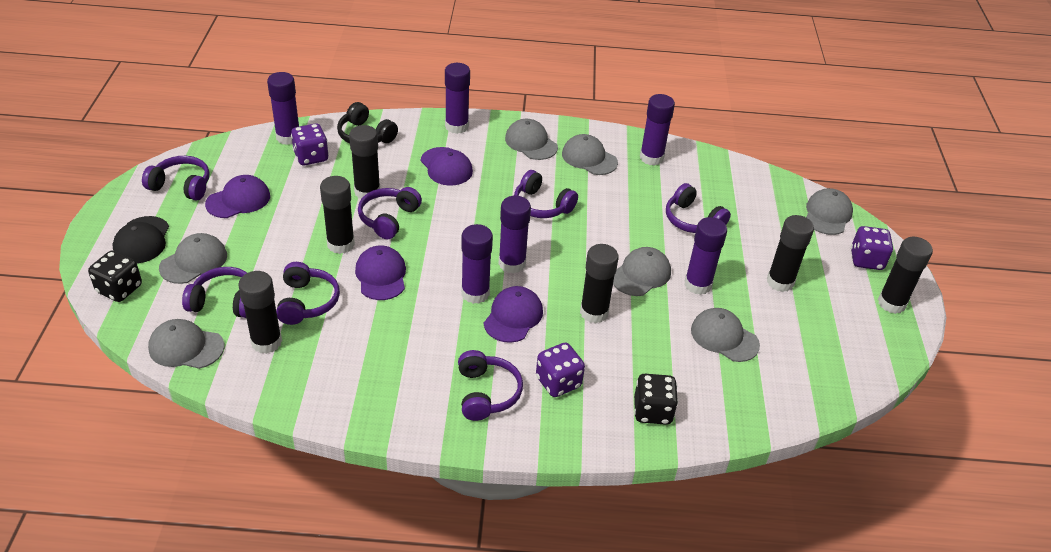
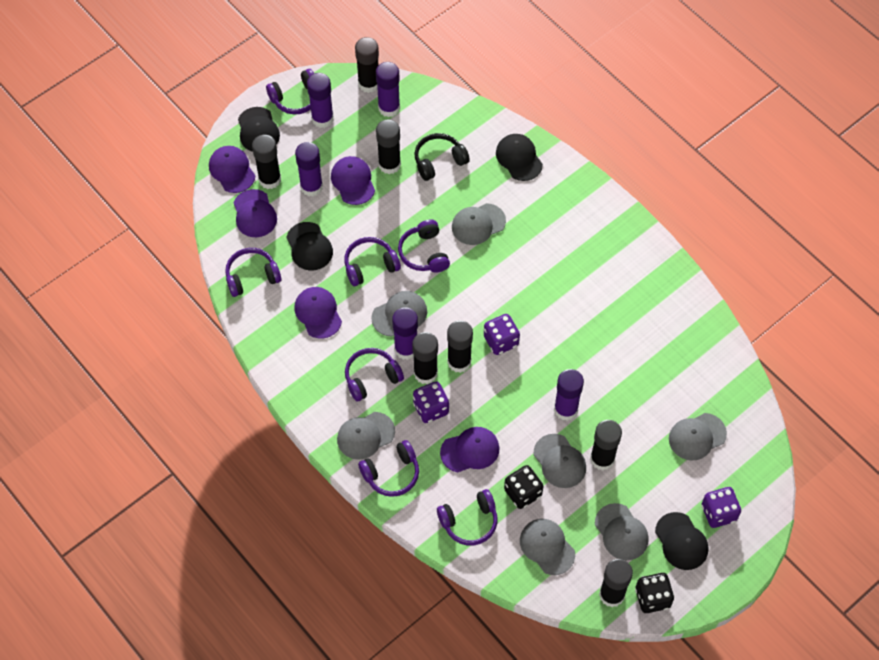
black cap: 1 -> 4
black glue stick: 6 -> 7
purple cap: 4 -> 5
purple glue stick: 6 -> 5

